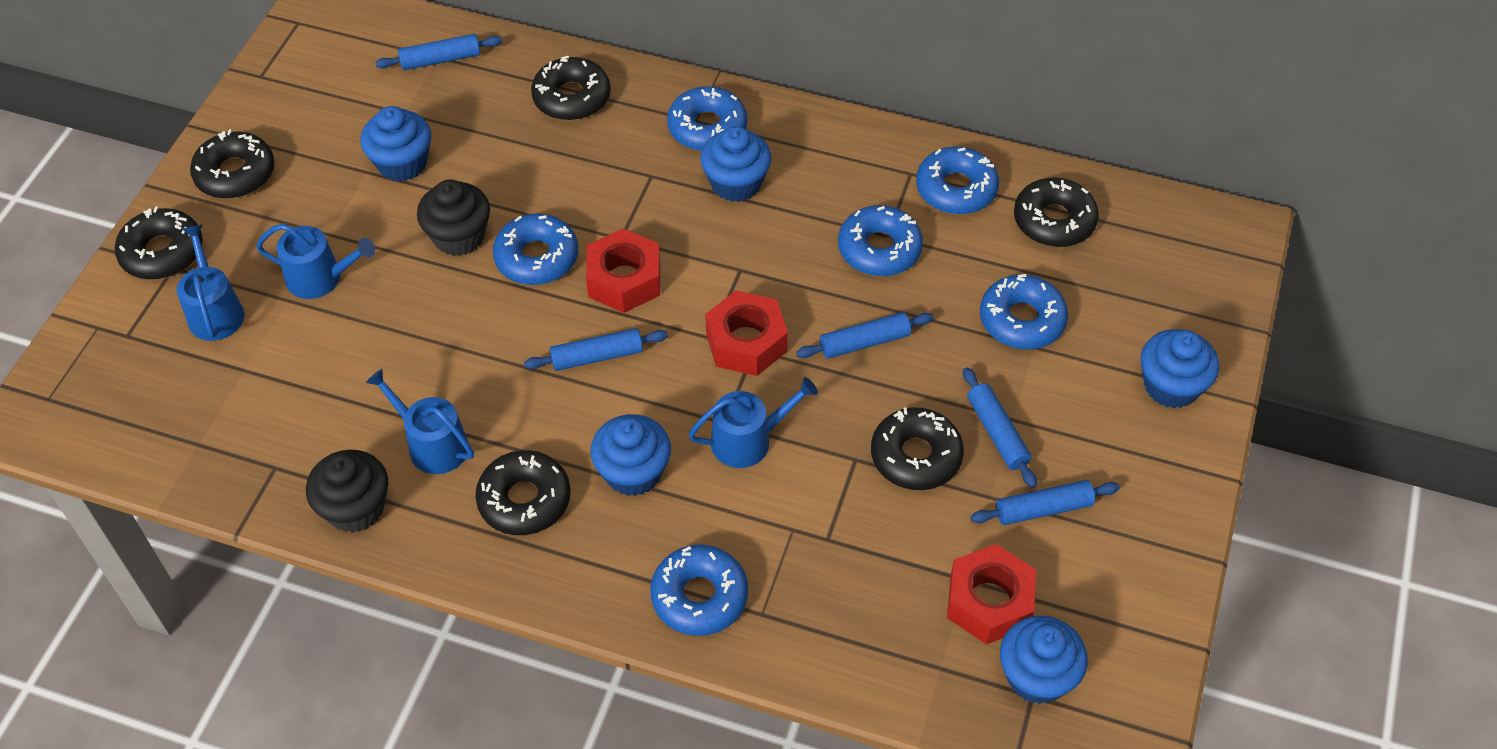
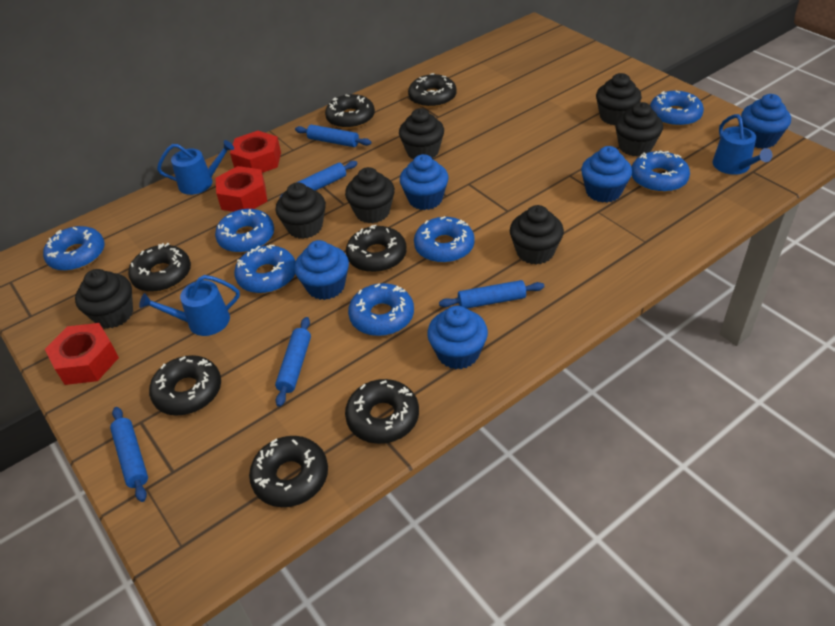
black cupcake: 2 -> 7
black donut: 6 -> 7
blue donut: 6 -> 7
blue watering can: 4 -> 3

